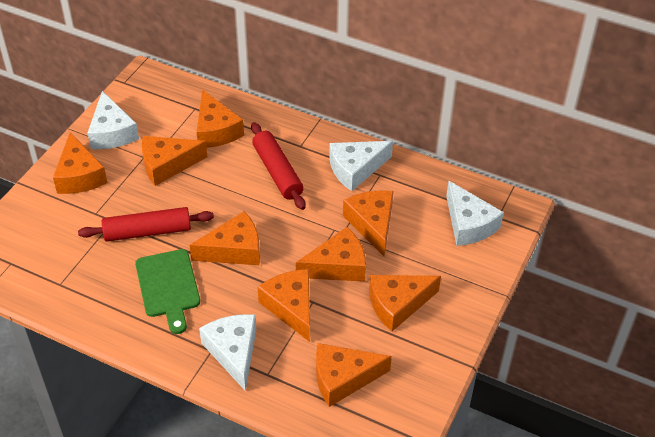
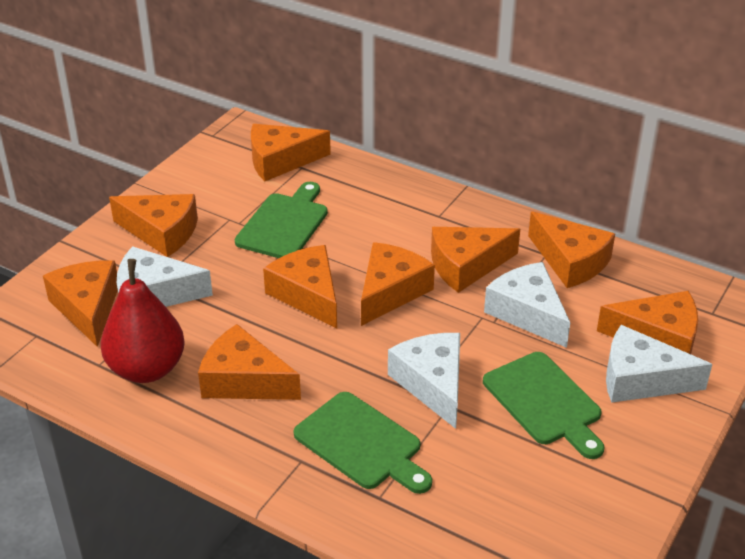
green cutting board: 1 -> 3
red pear: 0 -> 1
red rolling pin: 2 -> 0

